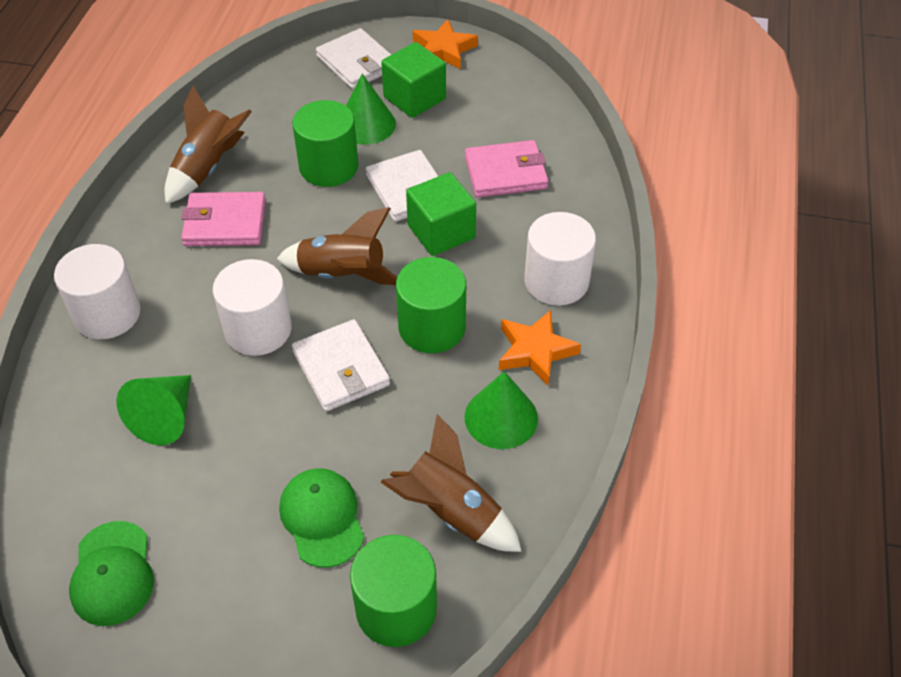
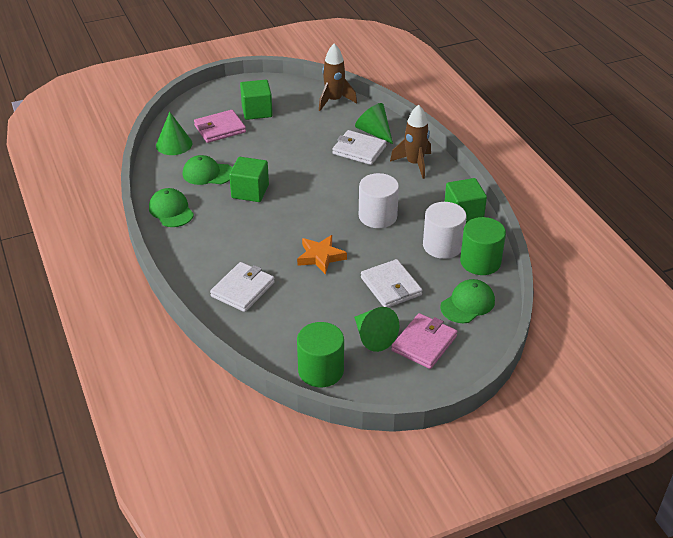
brown rocket: 3 -> 2
green cap: 2 -> 3
green cube: 2 -> 3
green cylinder: 3 -> 2
orange star: 2 -> 1
white cylinder: 3 -> 2

